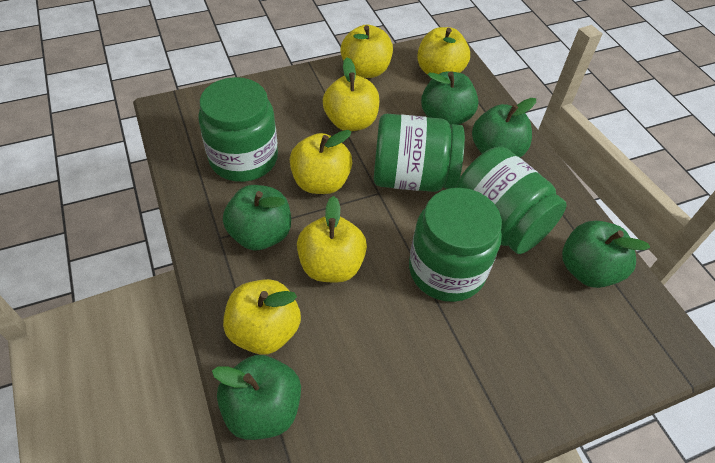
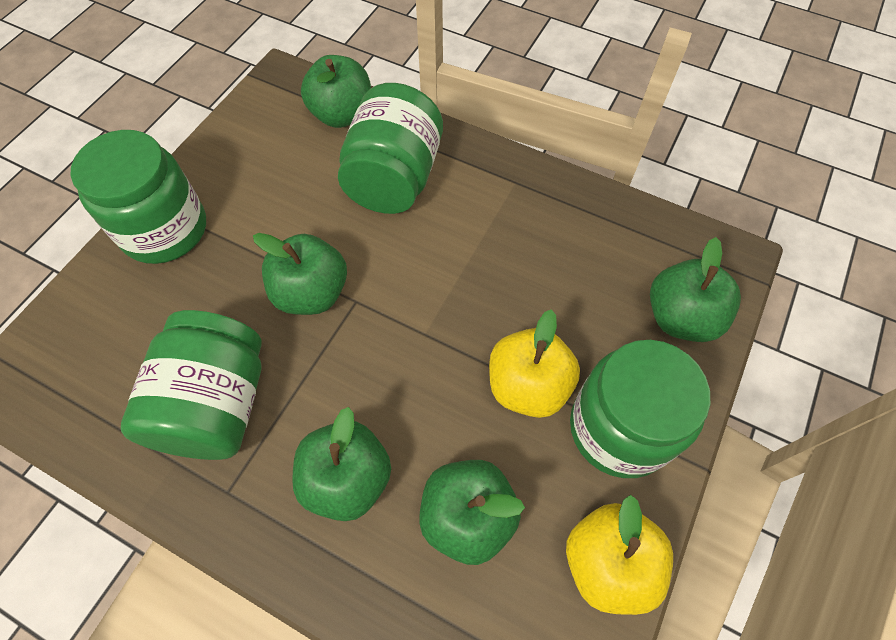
yellow apple: 6 -> 2

